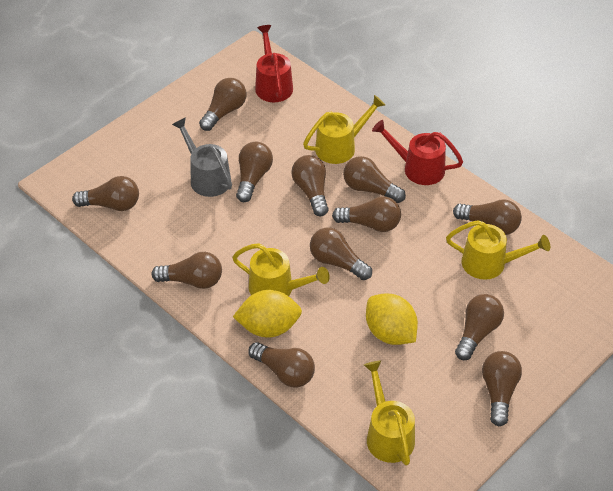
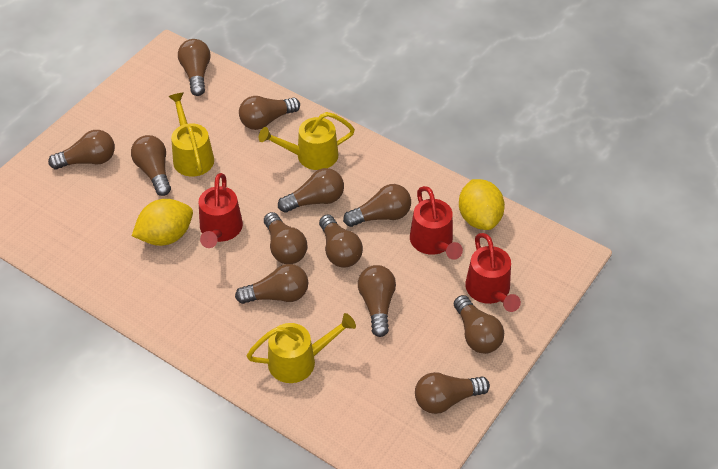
grey watering can: 1 -> 0
red watering can: 2 -> 3
yellow watering can: 4 -> 3

